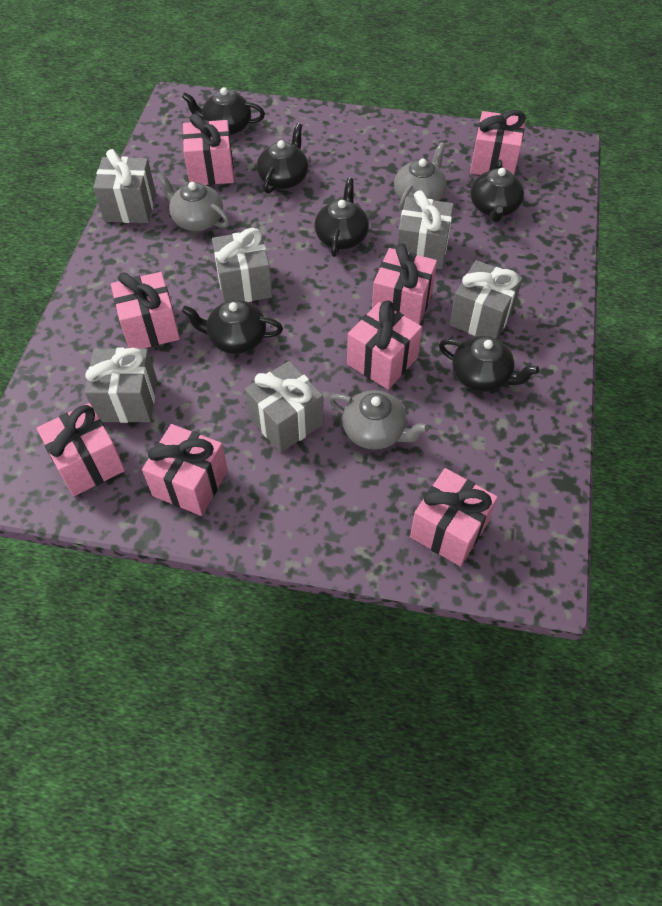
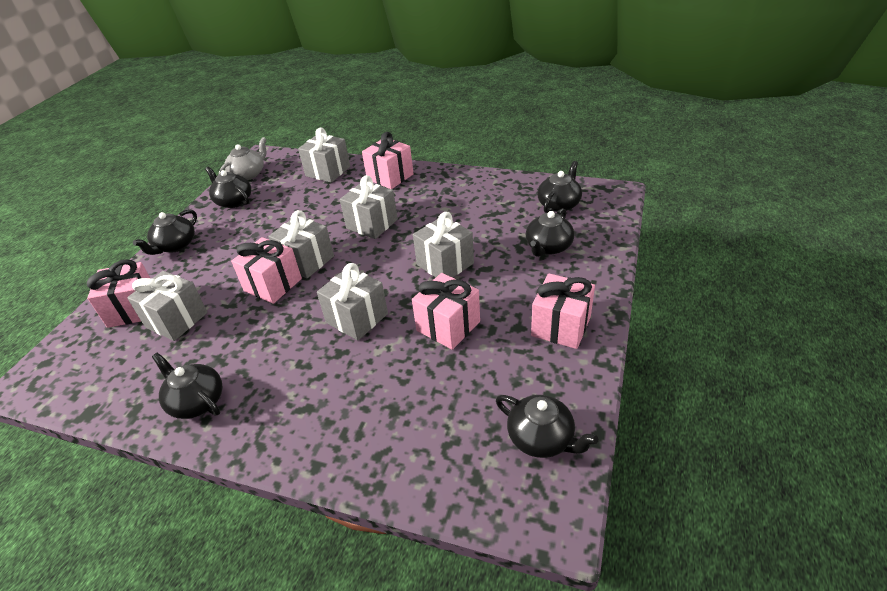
grey teapot: 3 -> 1
pink gift: 8 -> 5

